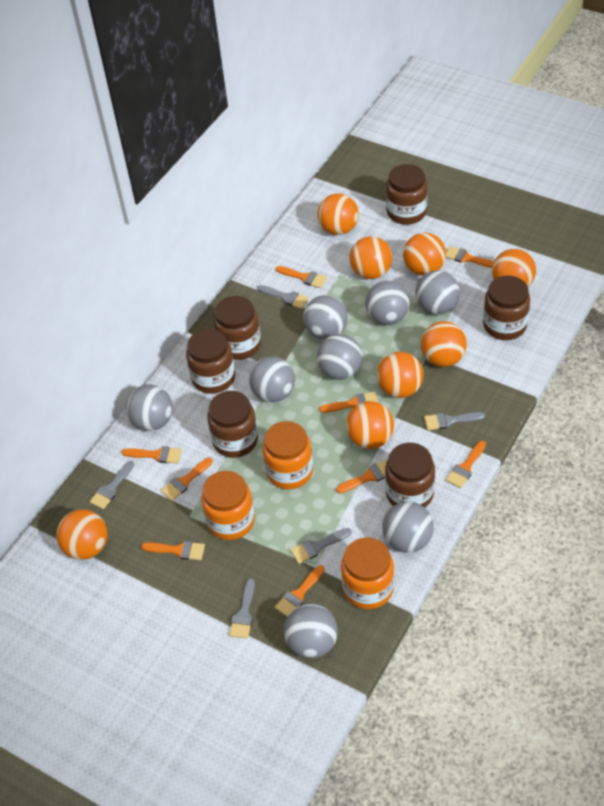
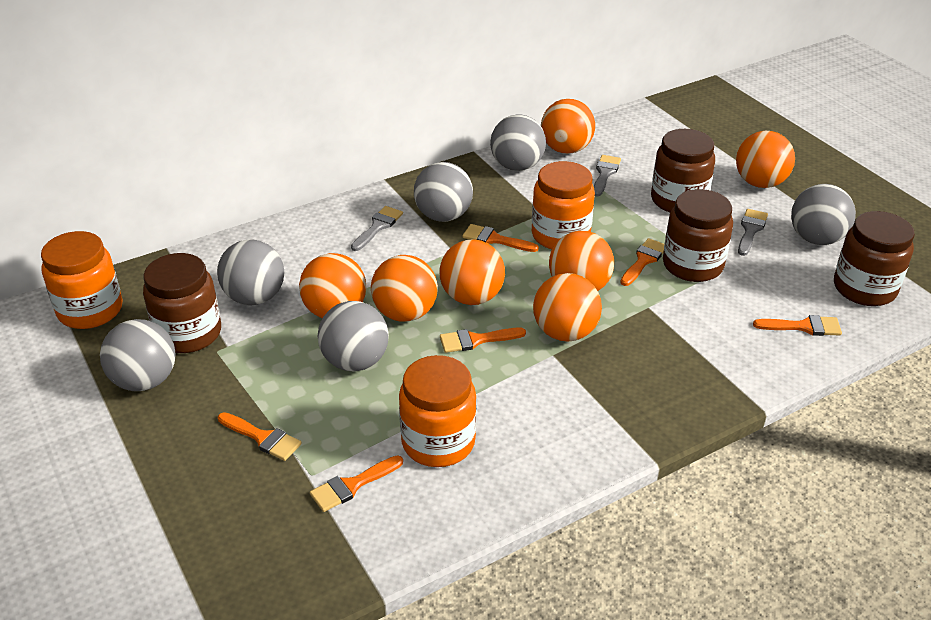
brown jar: 6 -> 4
grey ball: 8 -> 6
grey brush: 5 -> 3
orange ball: 8 -> 7
orange brush: 9 -> 6

